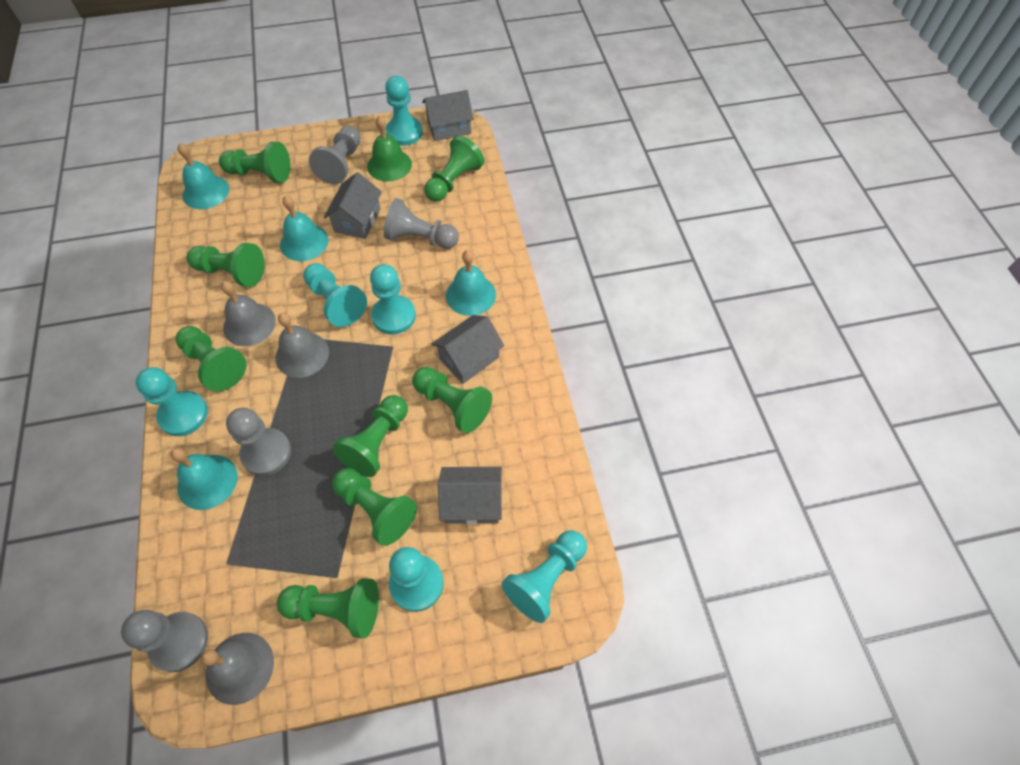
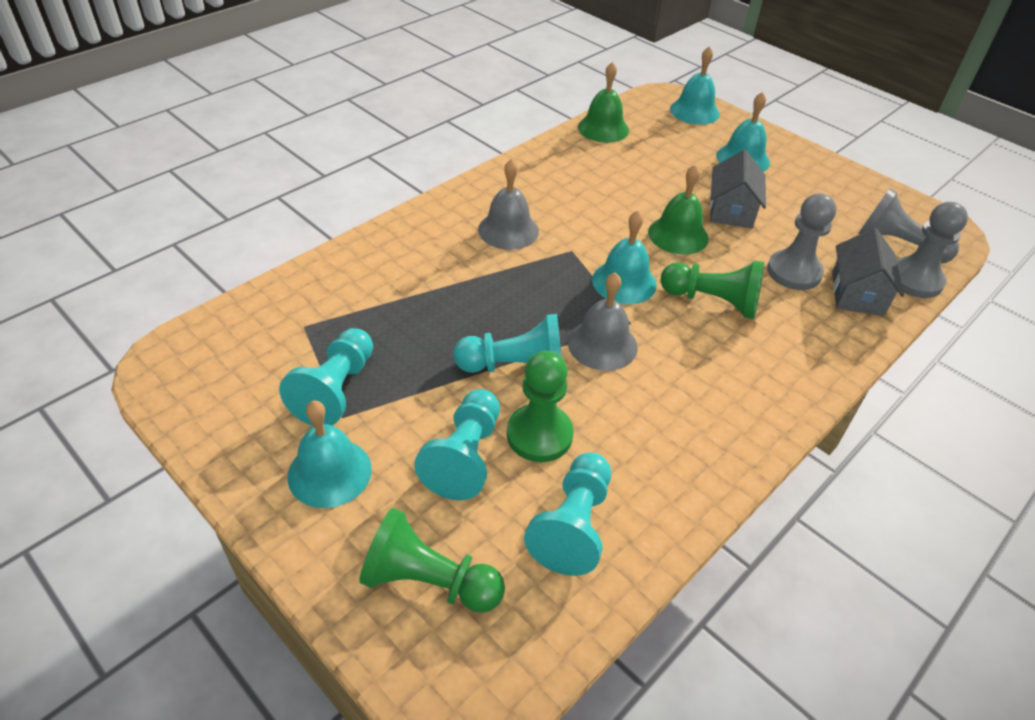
green bell: 1 -> 2
green pawn: 8 -> 3
grey bell: 3 -> 2
grey house: 4 -> 2
grey pawn: 4 -> 3
turquoise pawn: 6 -> 4

